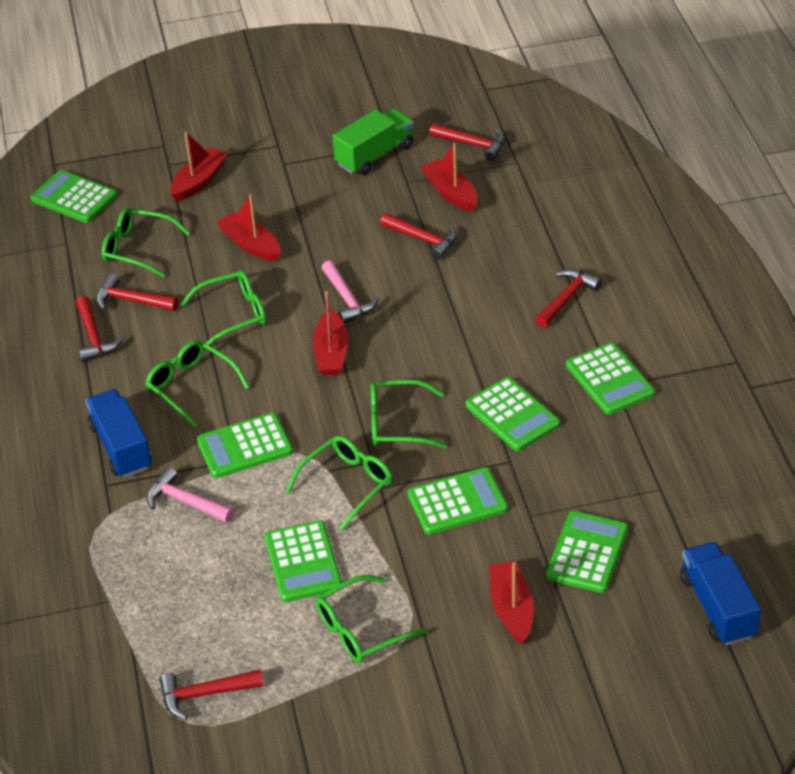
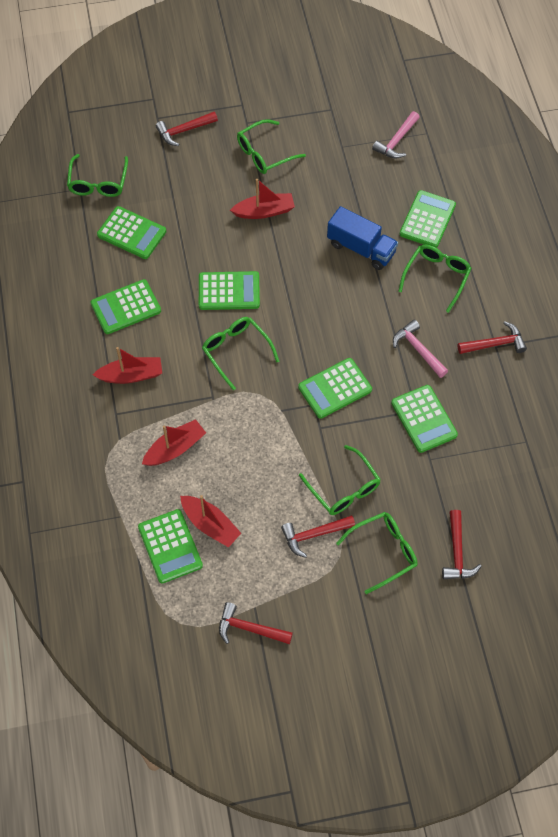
blue truck: 2 -> 1
green truck: 1 -> 0
red boat: 5 -> 4
red hammer: 6 -> 5

